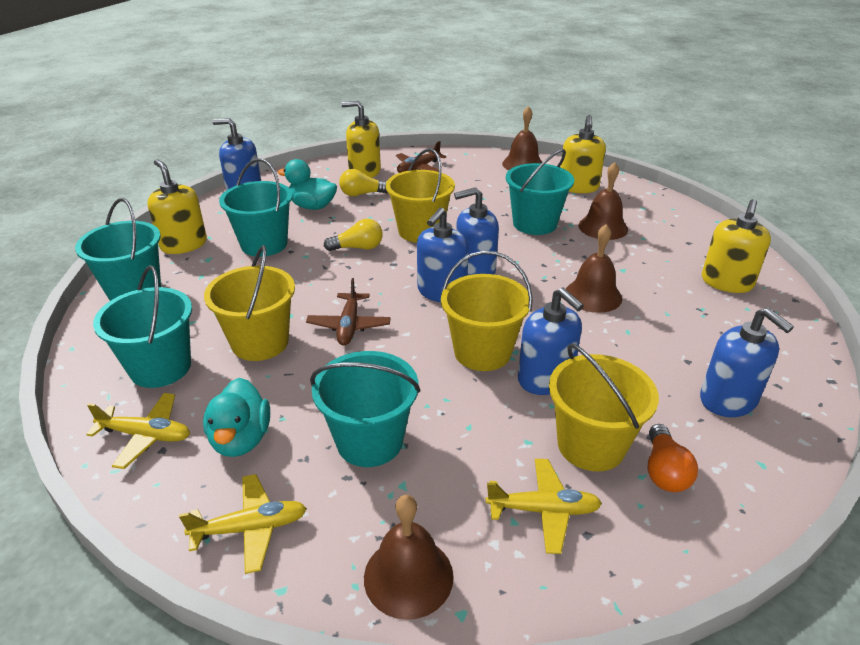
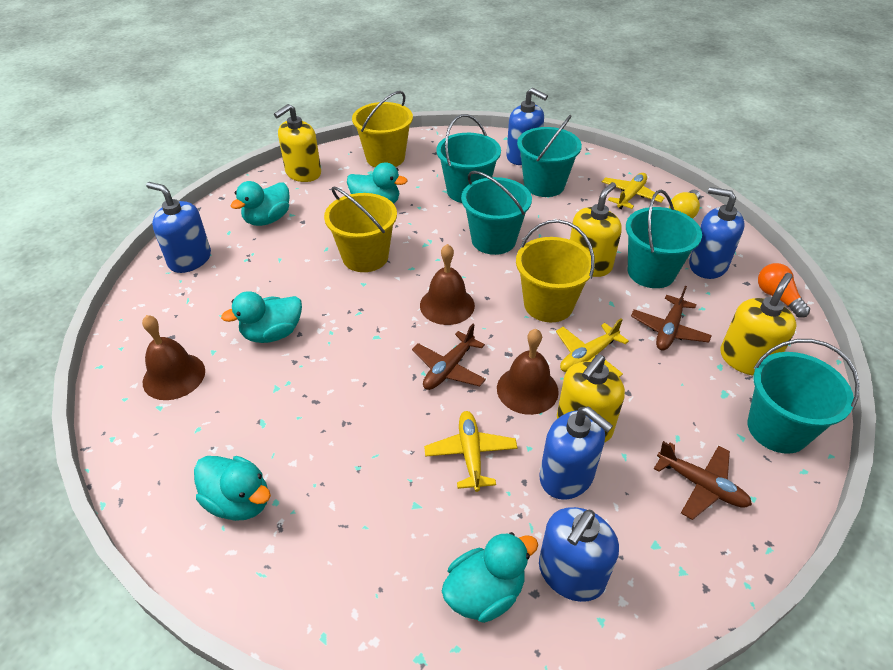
brown bell: 4 -> 3
brown plane: 2 -> 3
turquoise duck: 2 -> 5
yellow bucket: 4 -> 3
yellow light bulb: 2 -> 1

